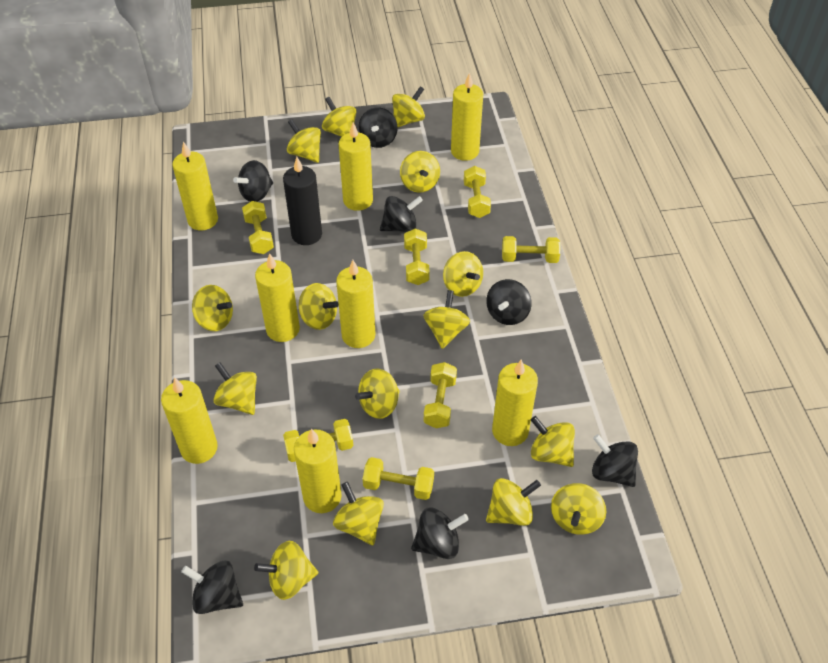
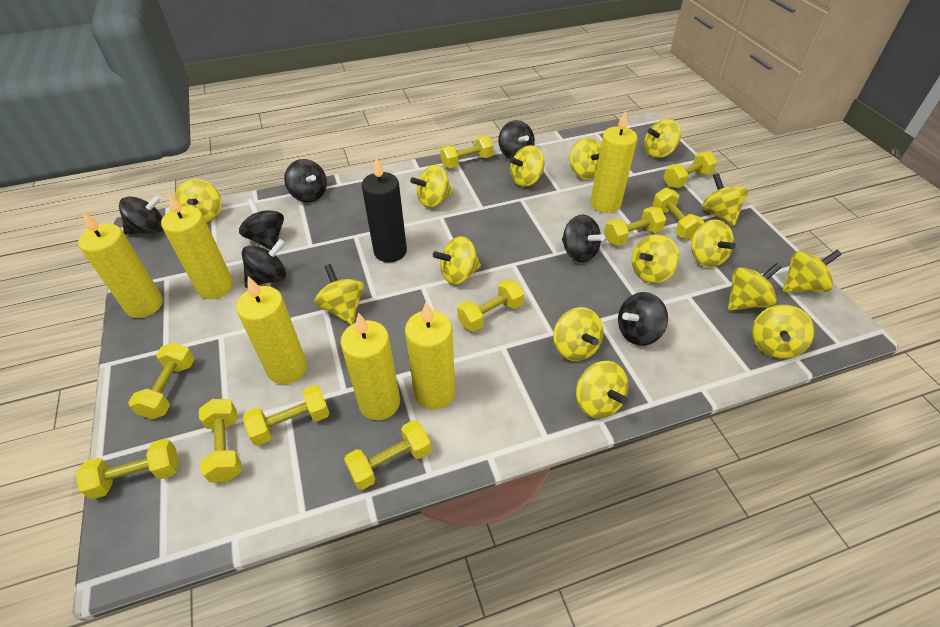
yellow candle: 8 -> 6
yellow dumbbell: 7 -> 10

